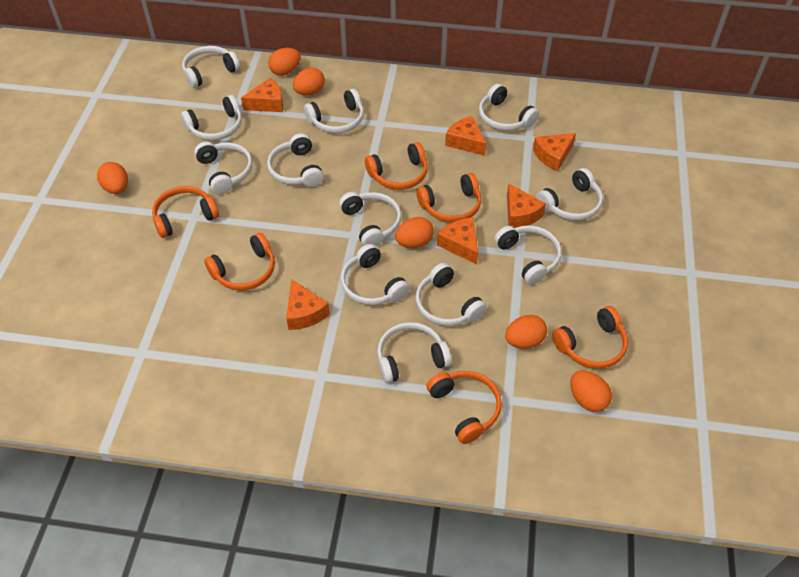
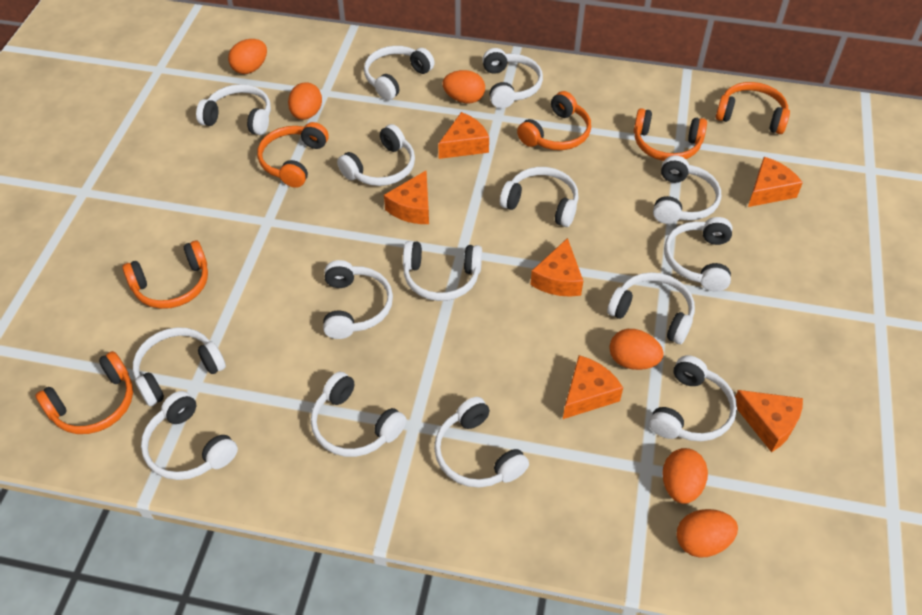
white headphones: 12 -> 15

